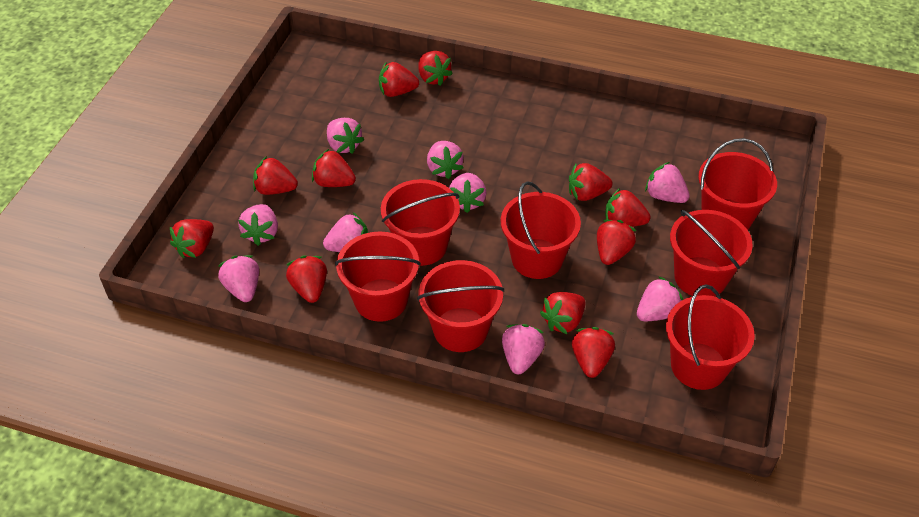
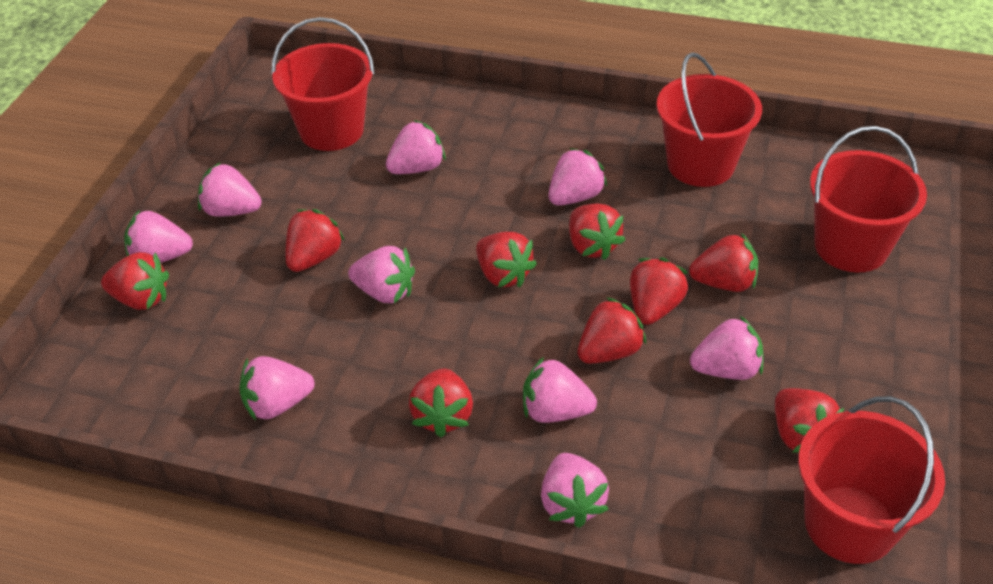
red bucket: 7 -> 4
red strawberry: 11 -> 9

